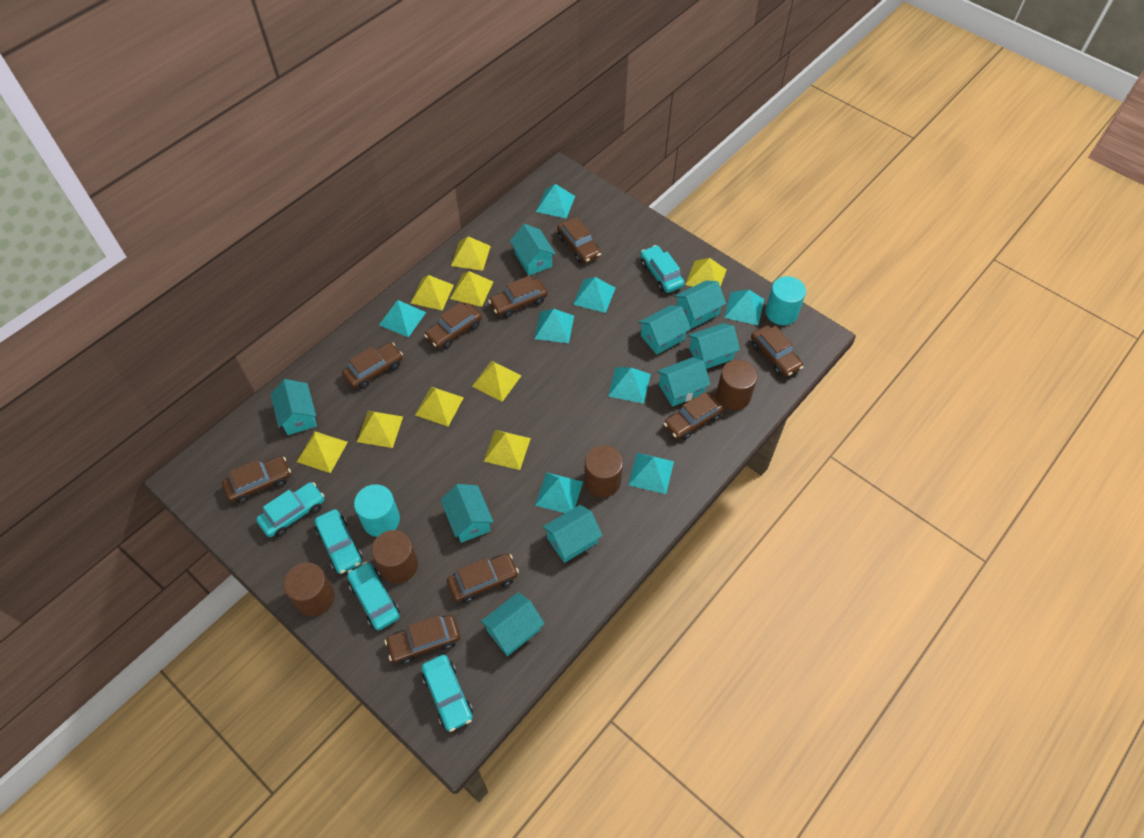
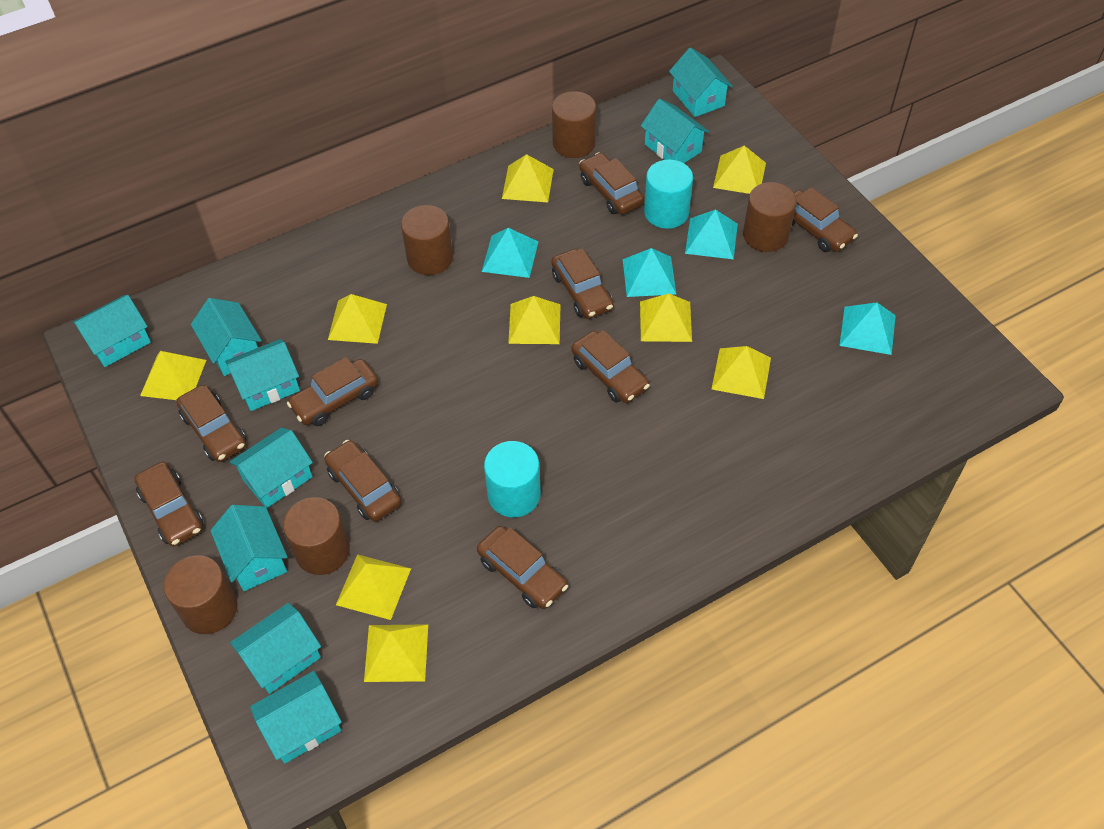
brown cylinder: 4 -> 5
turquoise car: 5 -> 0
turquoise pyramid: 8 -> 4

